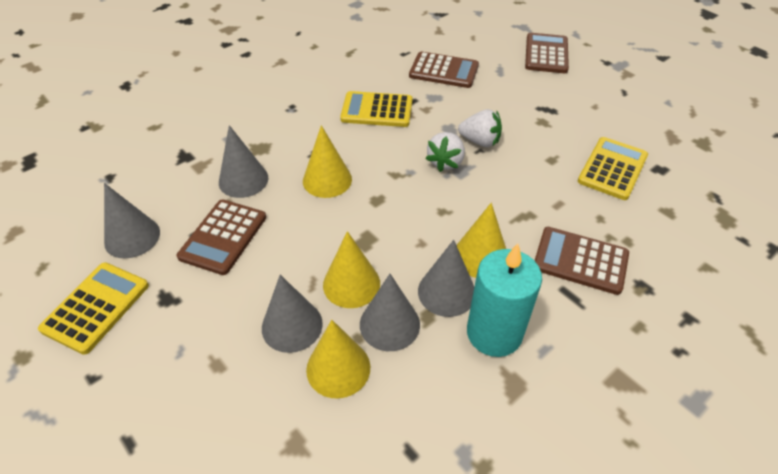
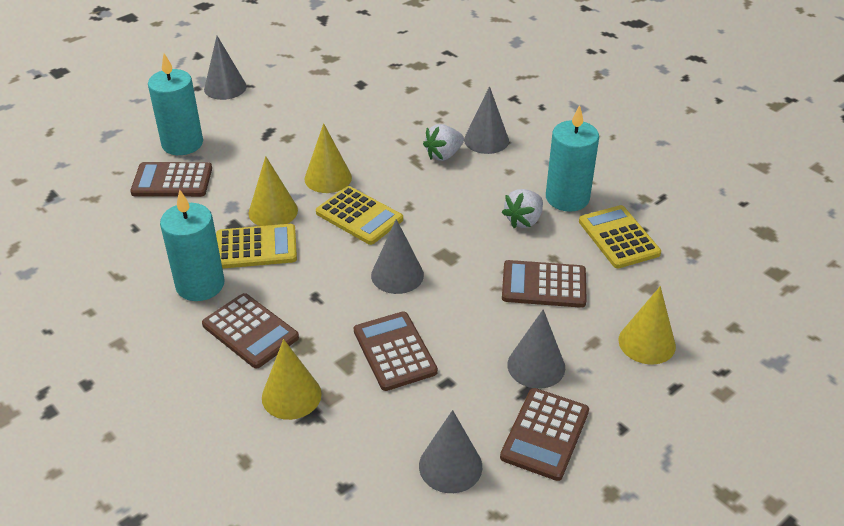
brown calculator: 4 -> 5
turquoise candle: 1 -> 3

